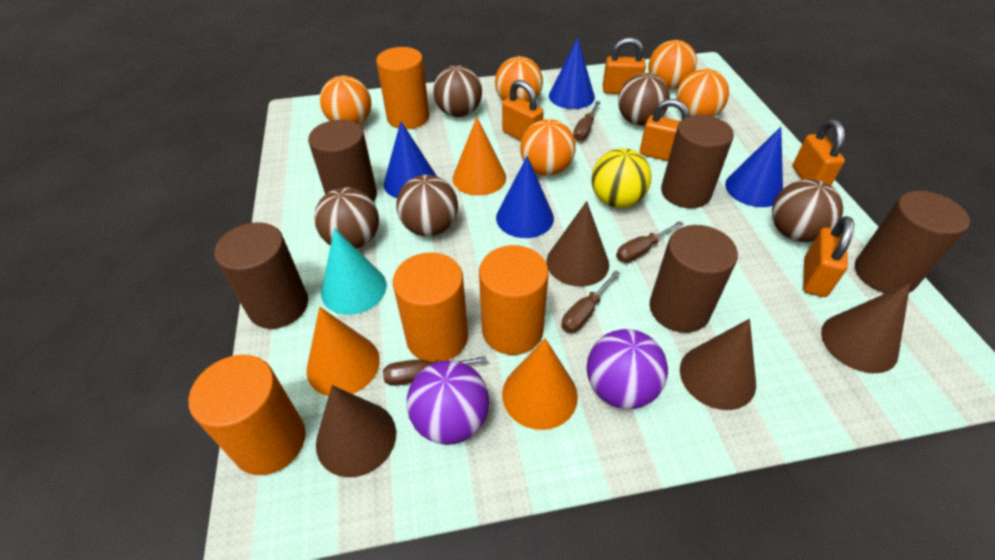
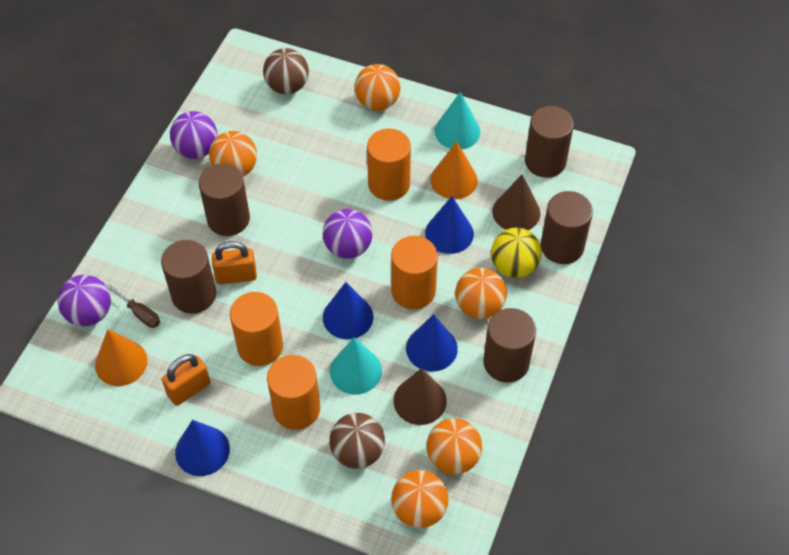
brown ball: 5 -> 2
brown cone: 4 -> 2
brown screwdriver: 4 -> 1
orange cone: 3 -> 2
orange padlock: 5 -> 2
purple ball: 2 -> 3
turquoise cone: 1 -> 2

